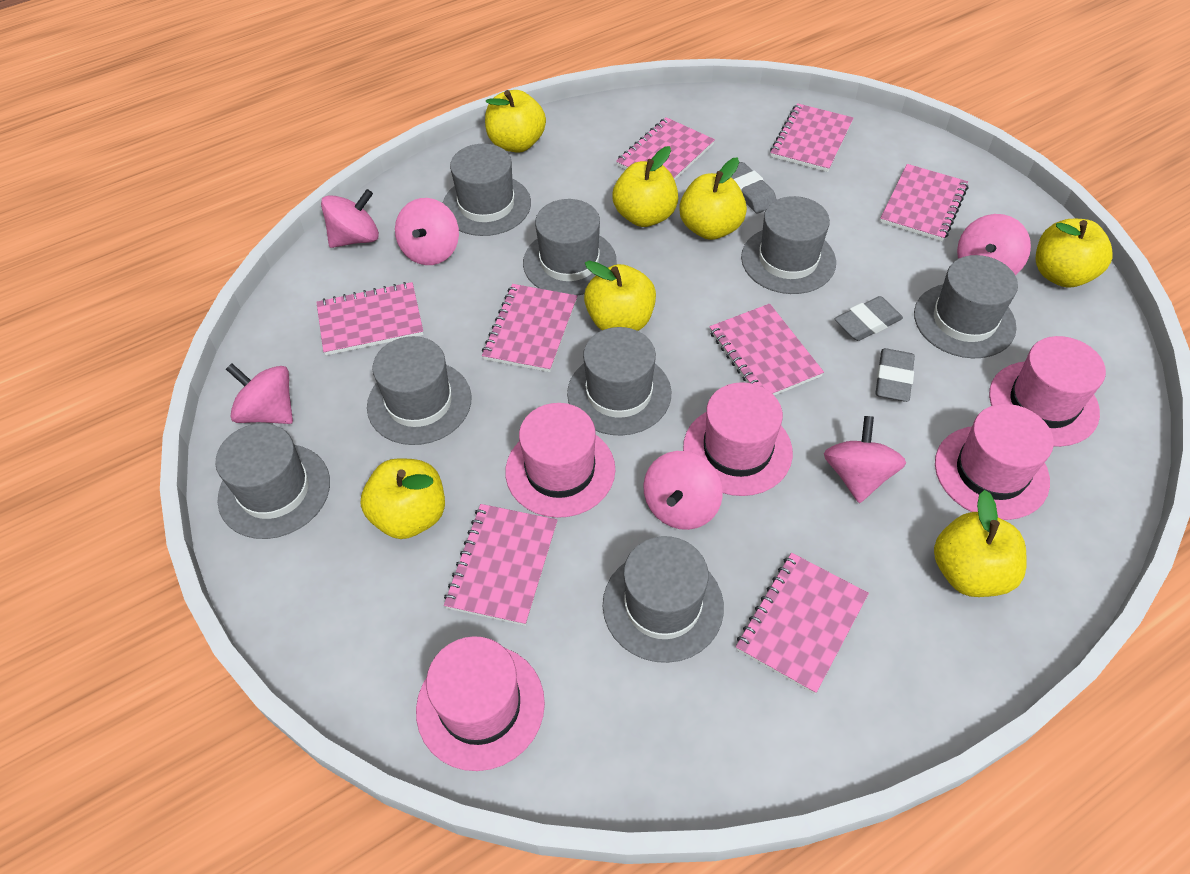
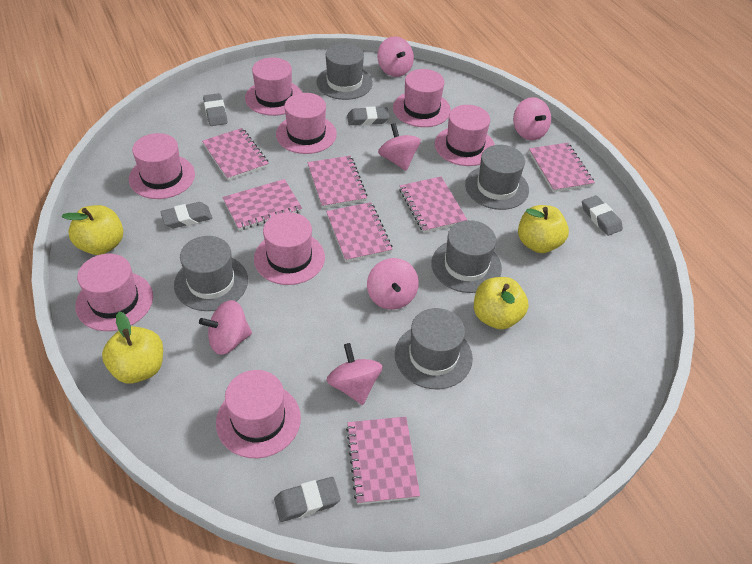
grey eraser: 3 -> 5
grey hat: 8 -> 5
pink hat: 5 -> 8
pink notebook: 8 -> 7
yellow apple: 7 -> 4

